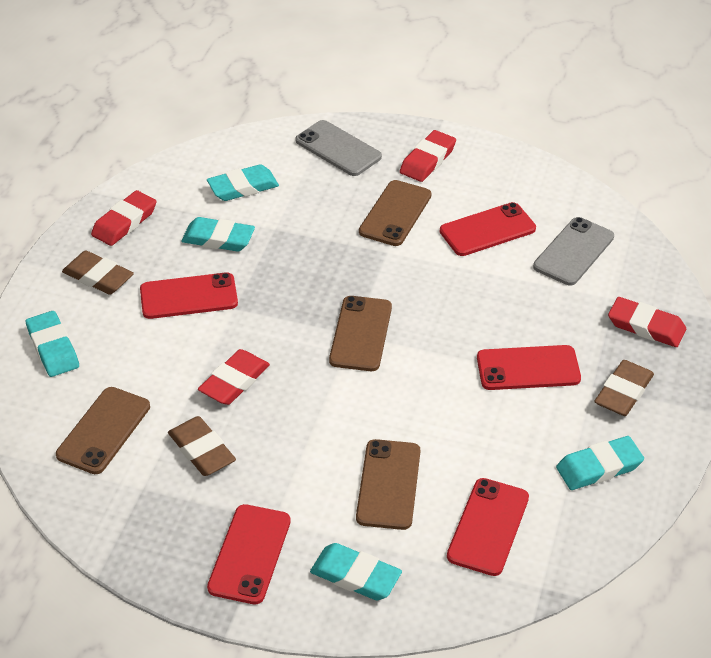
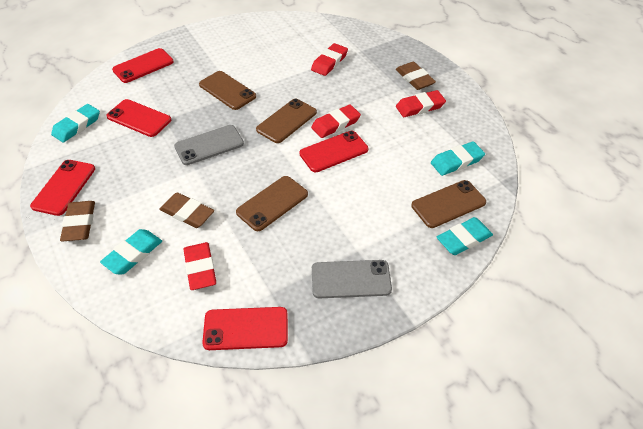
turquoise eraser: 5 -> 4

